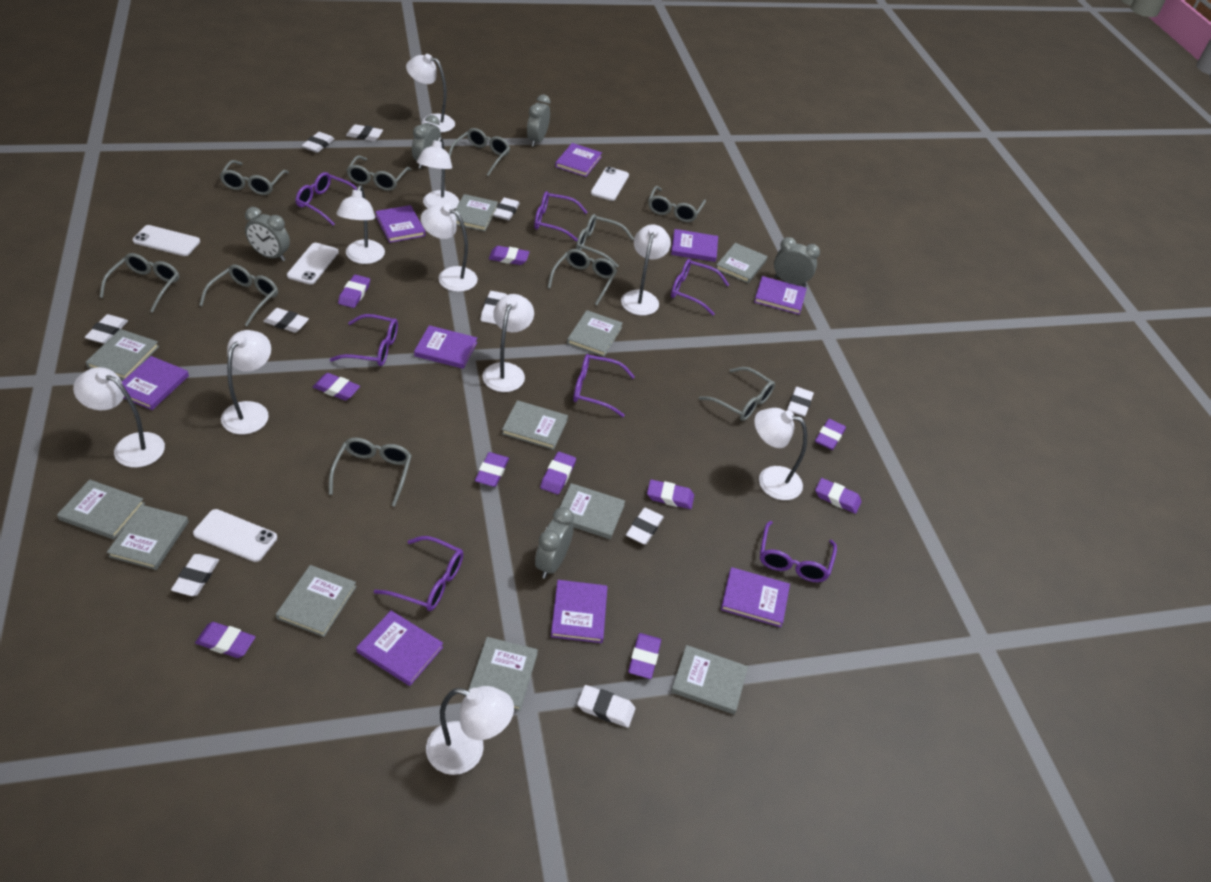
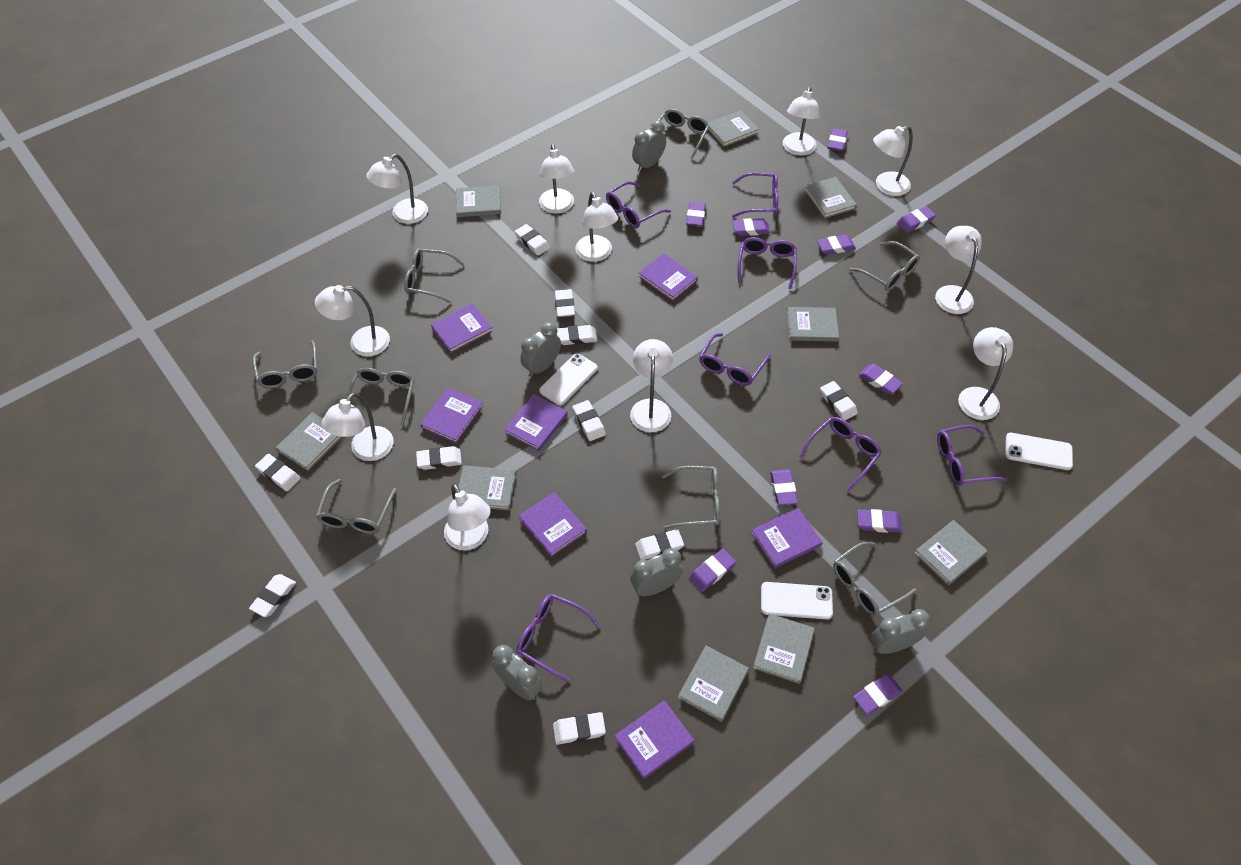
grey book: 11 -> 9
grey glasses: 10 -> 8
purple book: 9 -> 7
white lamp: 10 -> 11
white phone: 4 -> 3

